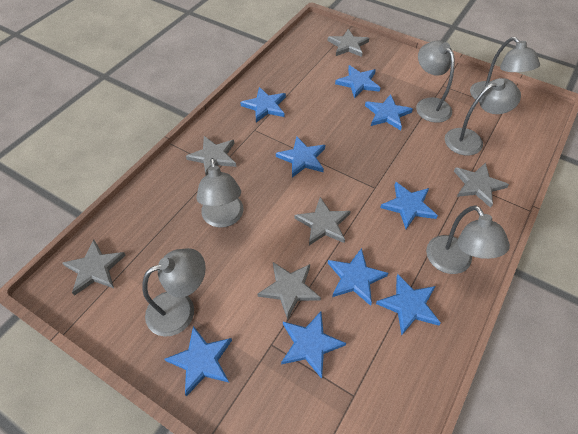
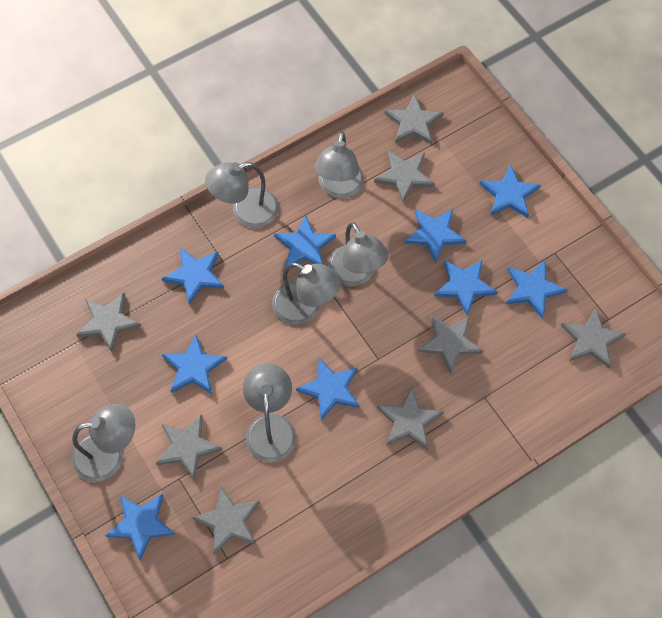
grey star: 6 -> 8

